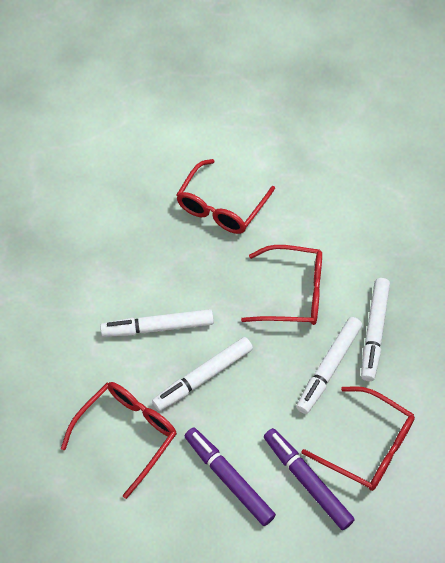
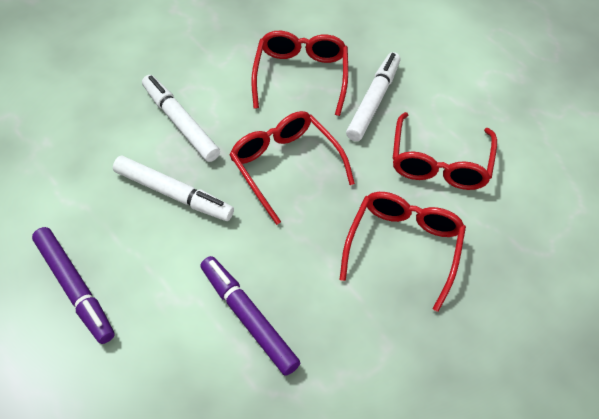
white marker: 4 -> 3

